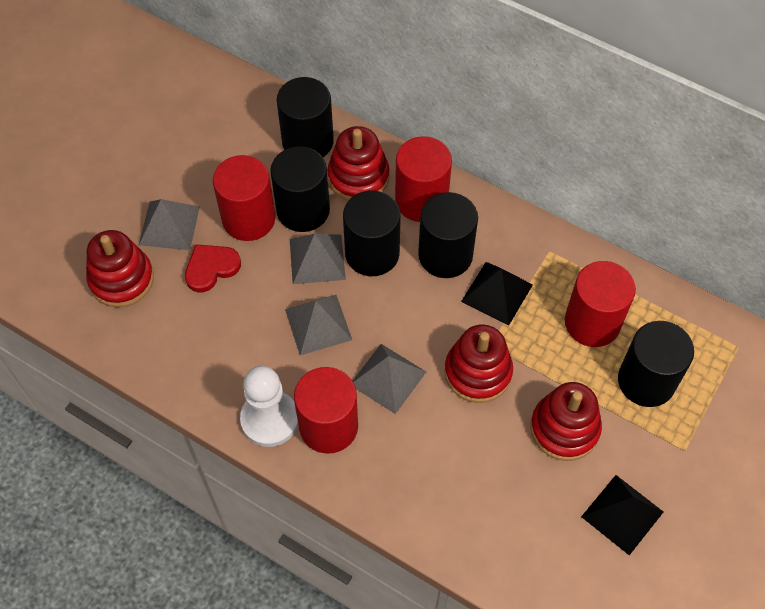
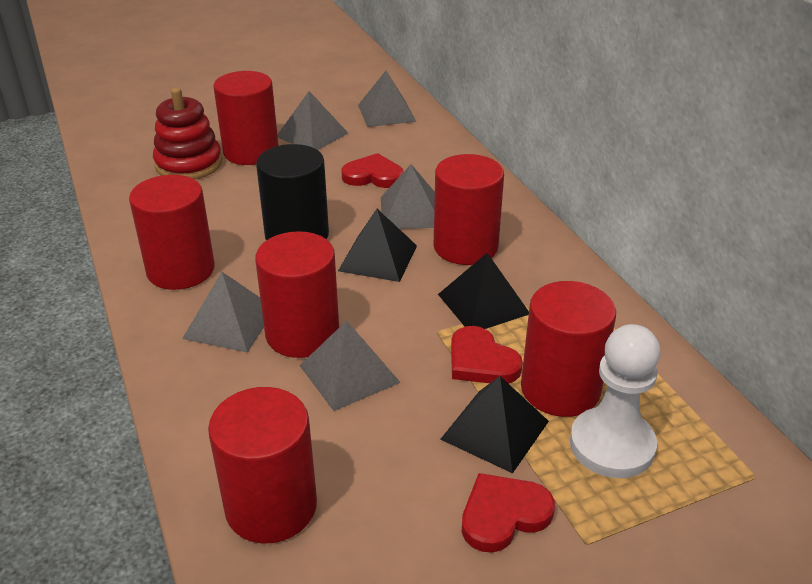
black cylinder: 5 -> 1
black pyramid: 2 -> 3
grey pyramid: 4 -> 5
red cylinder: 4 -> 6
red heart: 1 -> 3
red stacking toy: 4 -> 1

